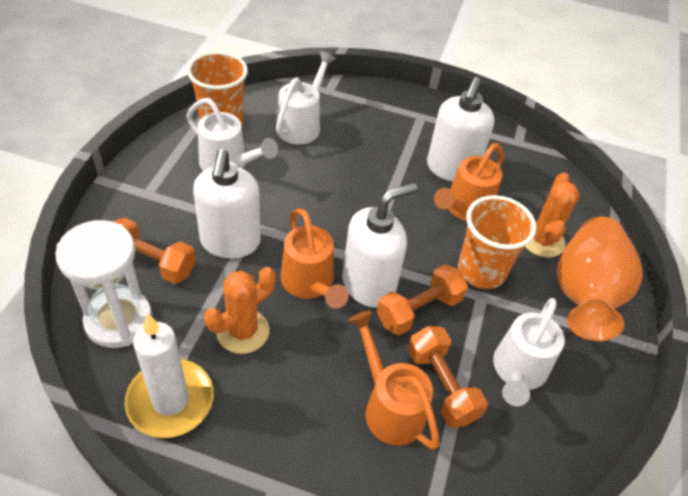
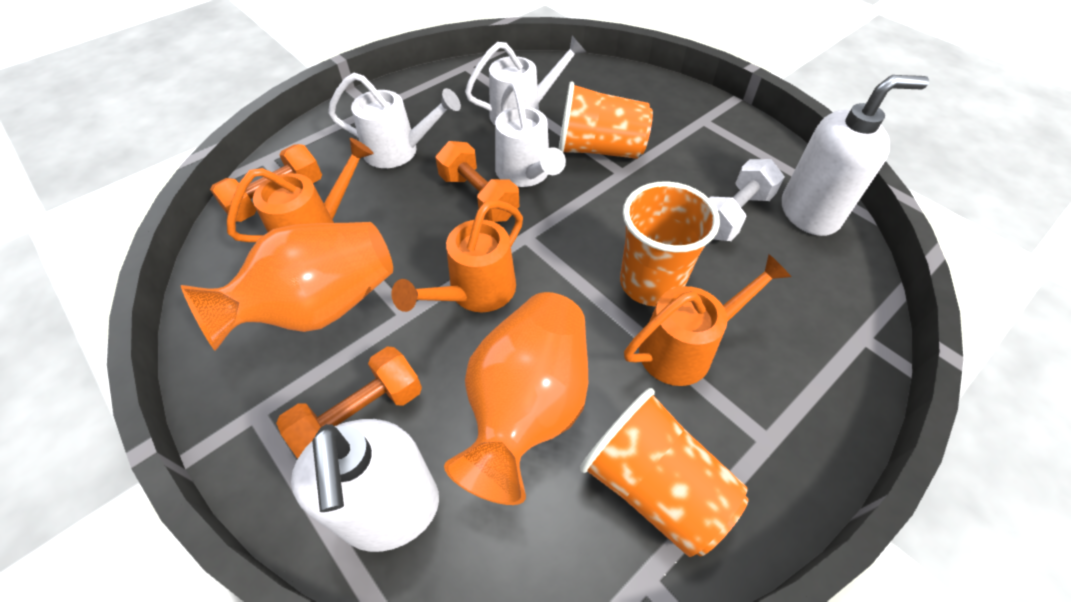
orange cactus: 2 -> 0
orange cup: 2 -> 3
orange vase: 1 -> 2
white candle: 1 -> 0
white dumbbell: 0 -> 1
white hourglass: 1 -> 0
white soap dispenser: 3 -> 2

